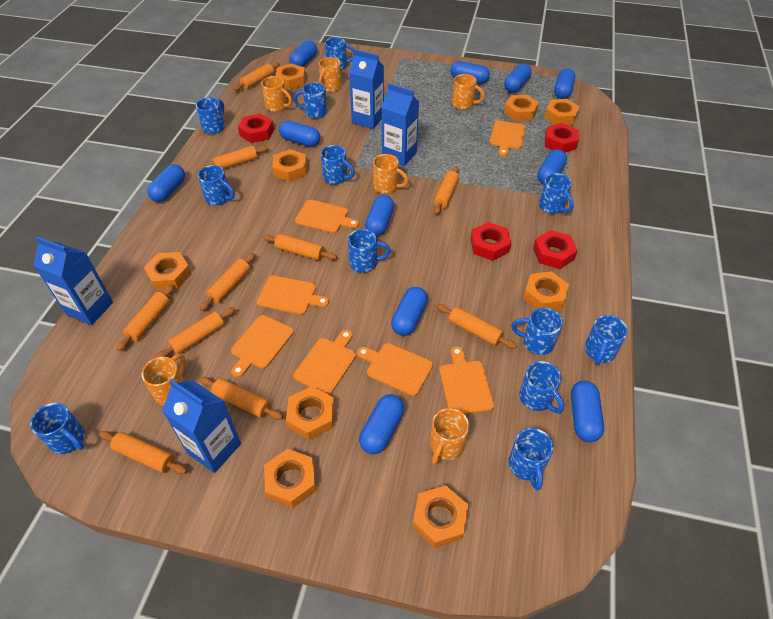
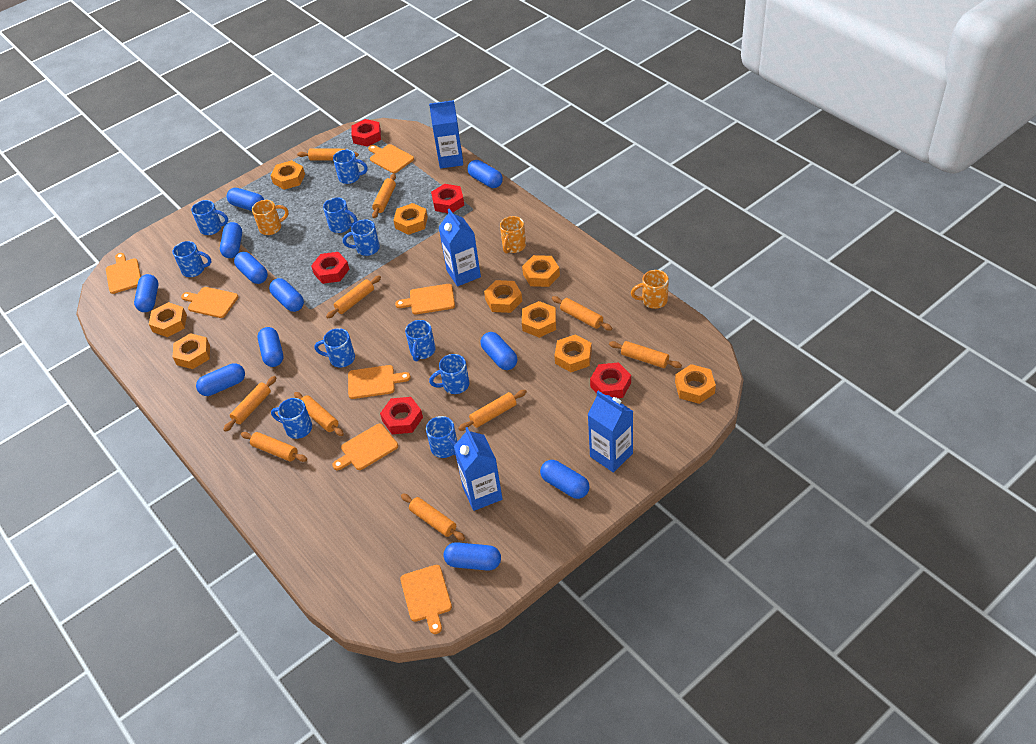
blue mug: 12 -> 10
orange mug: 6 -> 3
red nut: 4 -> 5

